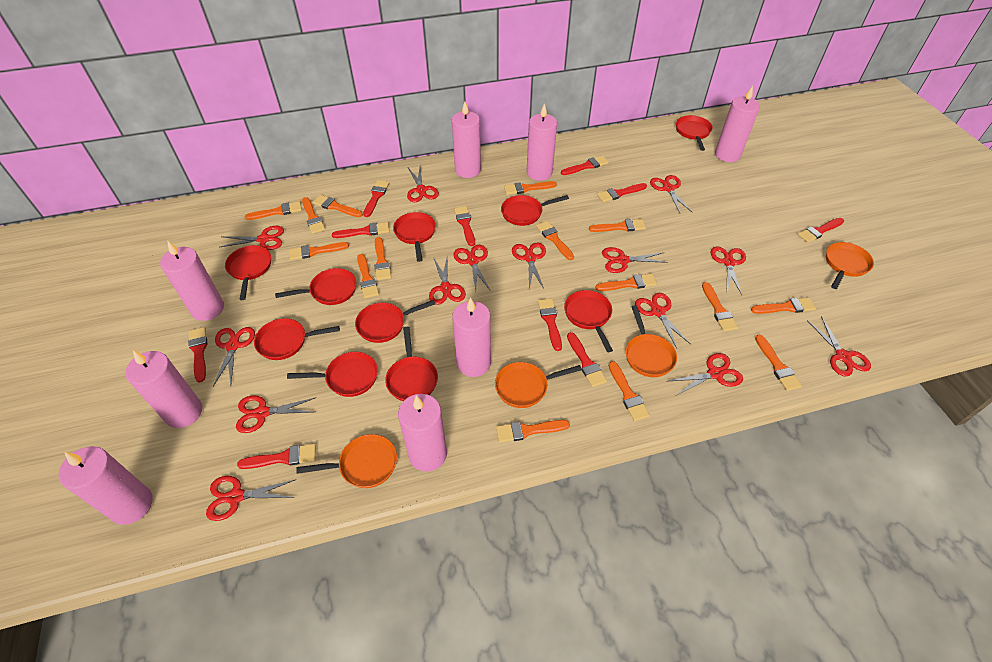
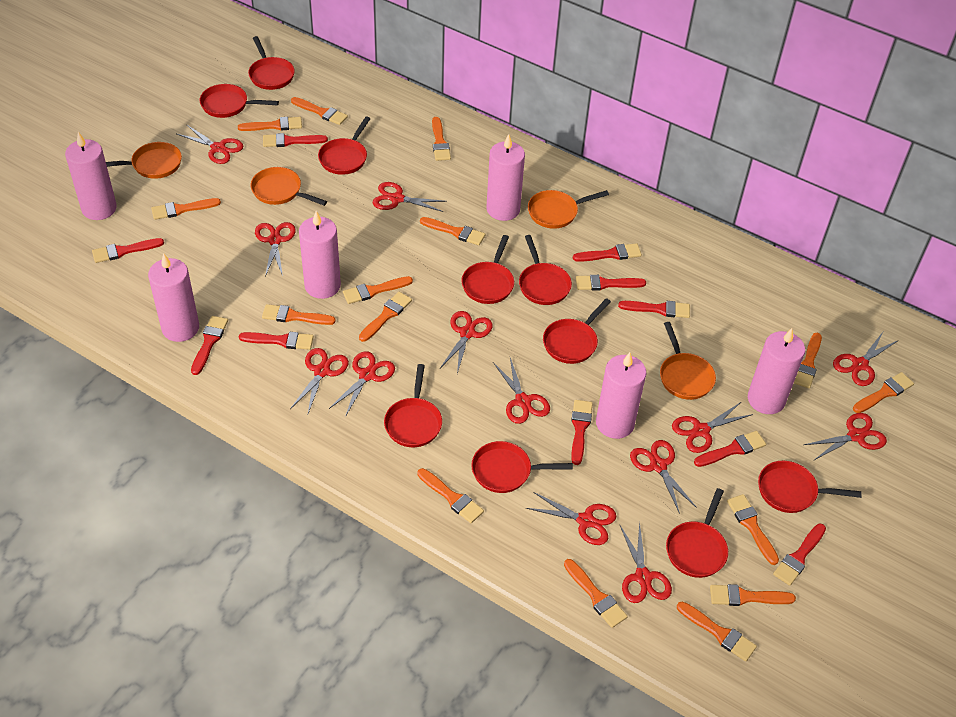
pink candle: 8 -> 6
red scissors: 14 -> 13

